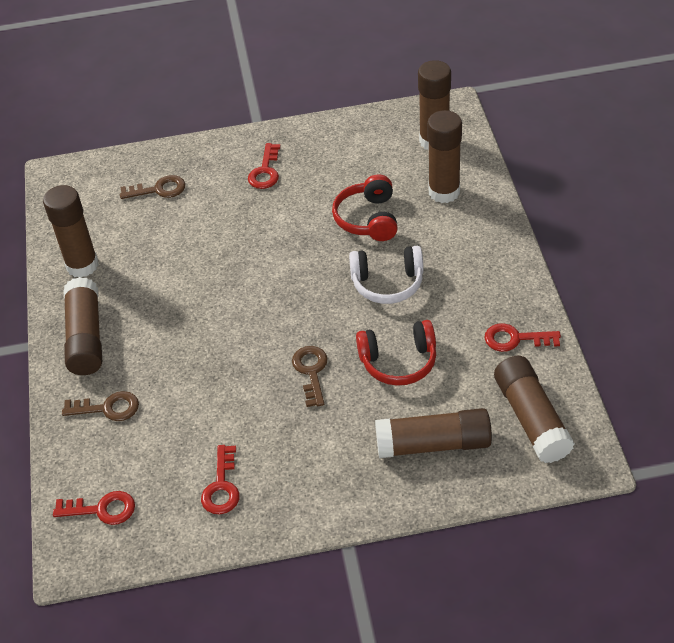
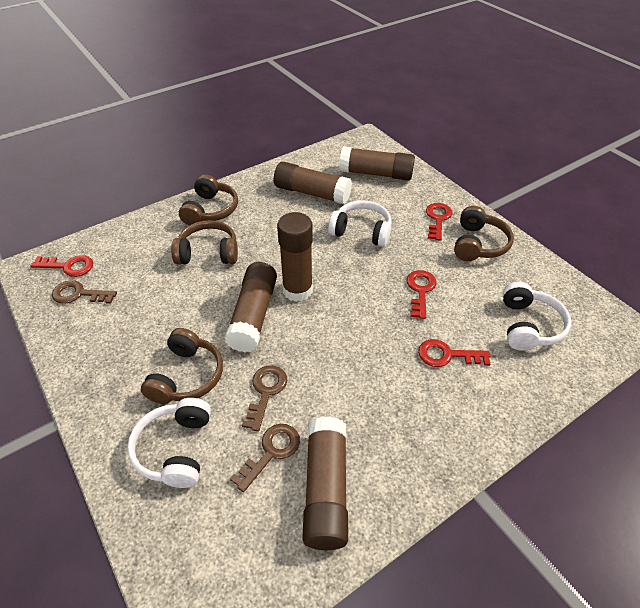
brown glue stick: 6 -> 5
brown headphones: 0 -> 4
red headphones: 2 -> 0
white headphones: 1 -> 3

